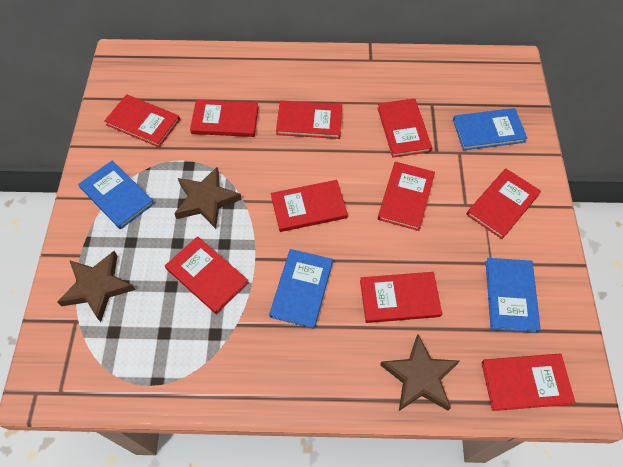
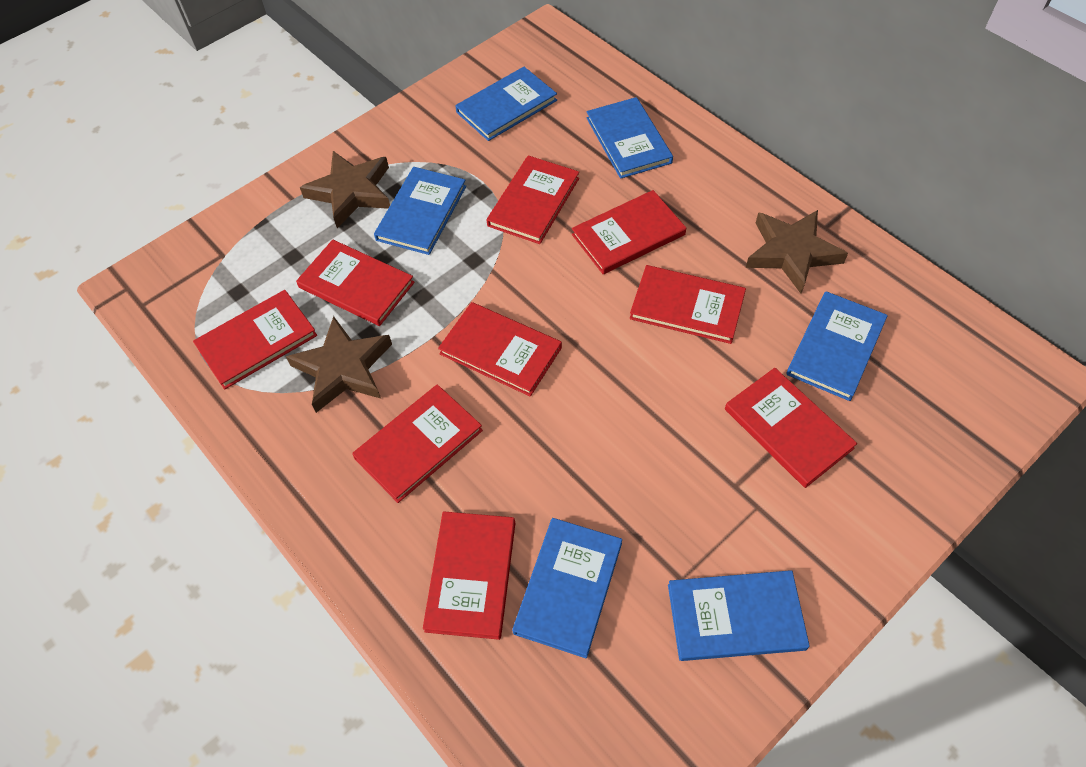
blue book: 4 -> 6
red book: 10 -> 9

